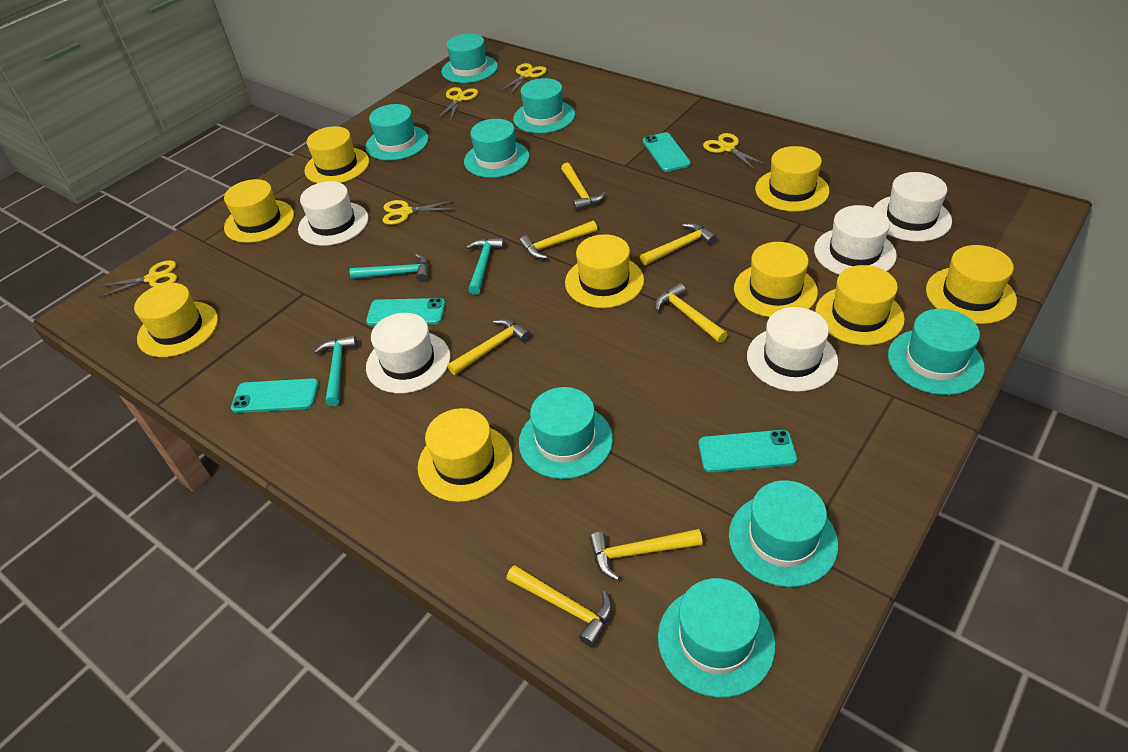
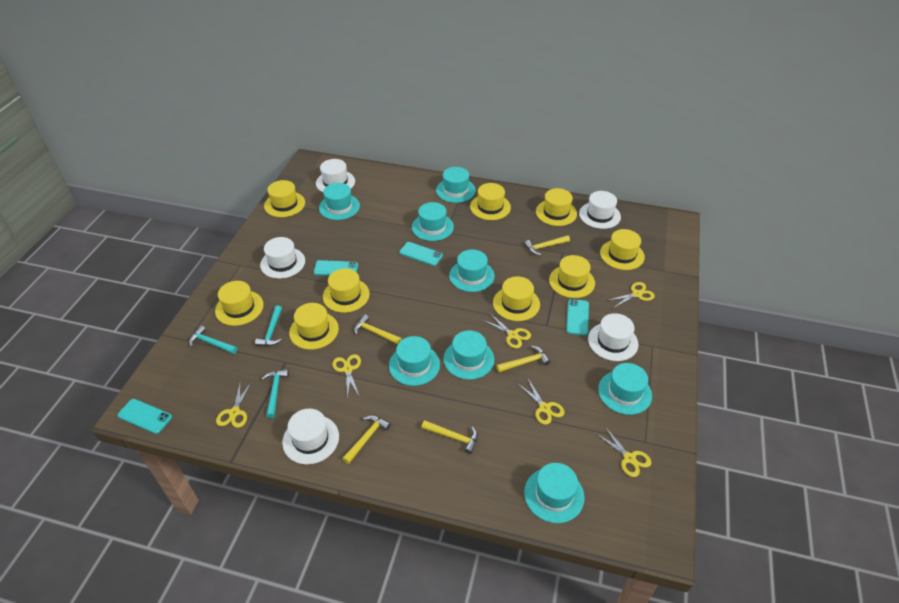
yellow hammer: 7 -> 5
yellow scissors: 5 -> 6

